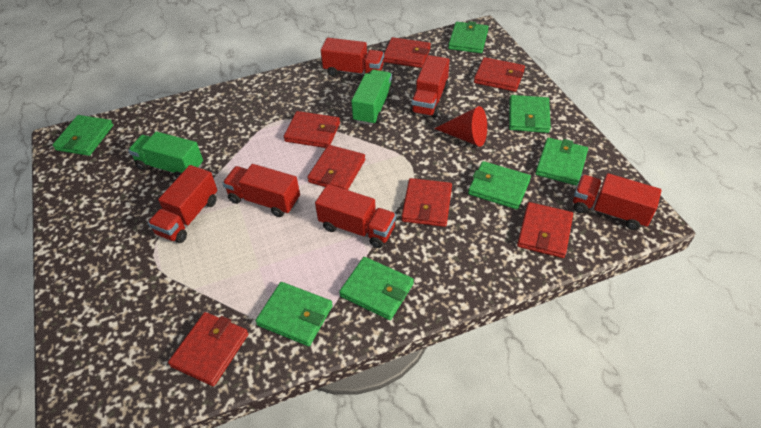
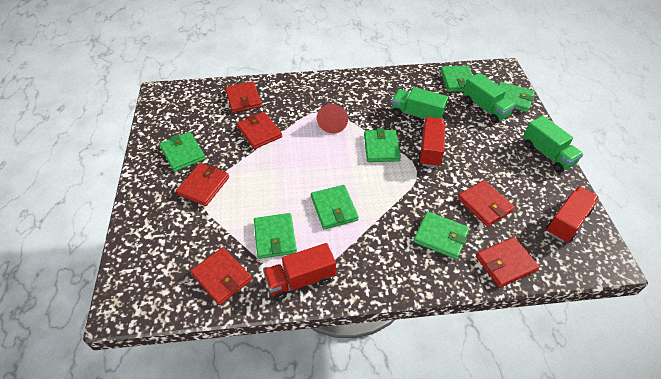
green truck: 2 -> 3
red truck: 6 -> 3
red wallet: 7 -> 6

